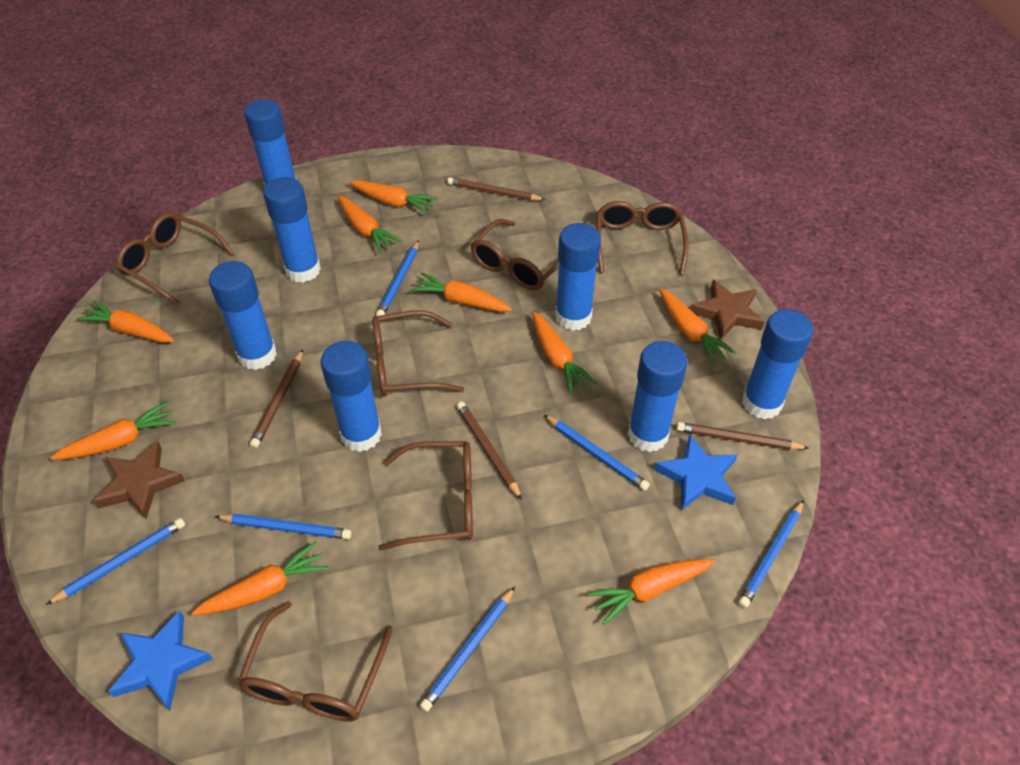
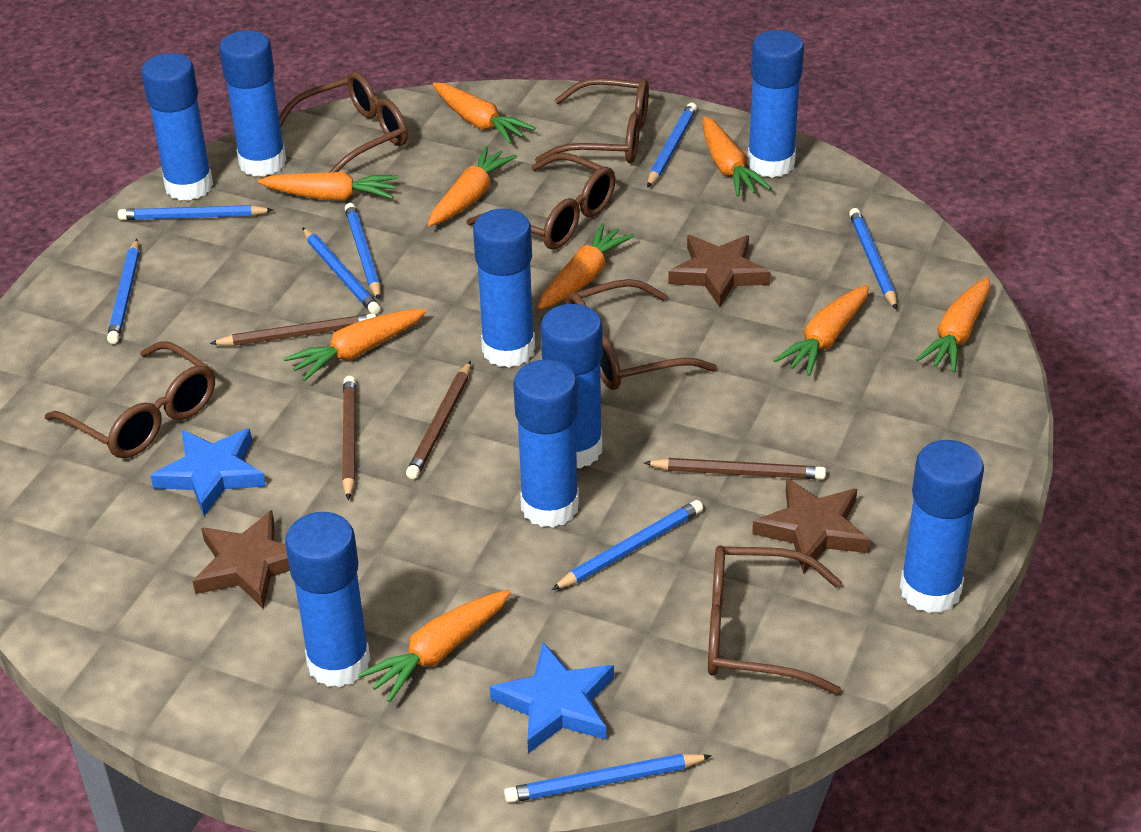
blue glue stick: 7 -> 8
blue pencil: 6 -> 8
brown star: 2 -> 3

